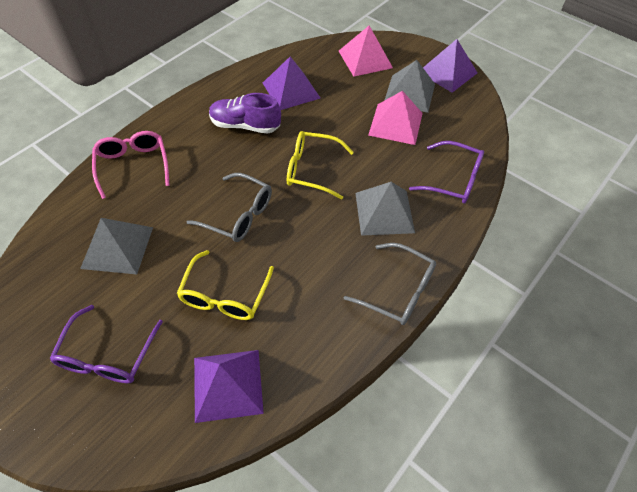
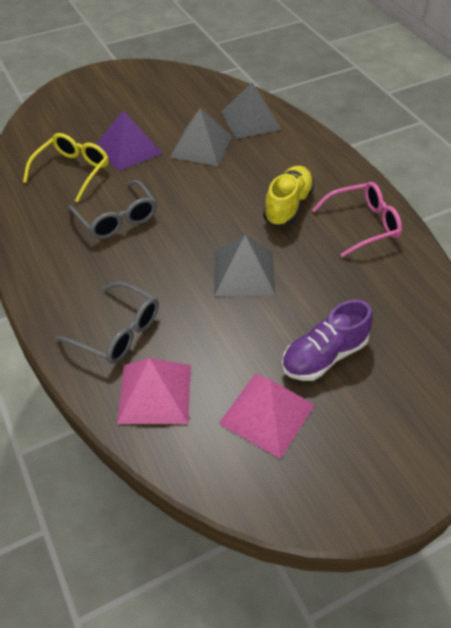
purple glasses: 2 -> 0
purple pyramid: 3 -> 1
yellow glasses: 2 -> 1
yellow shoe: 0 -> 1

